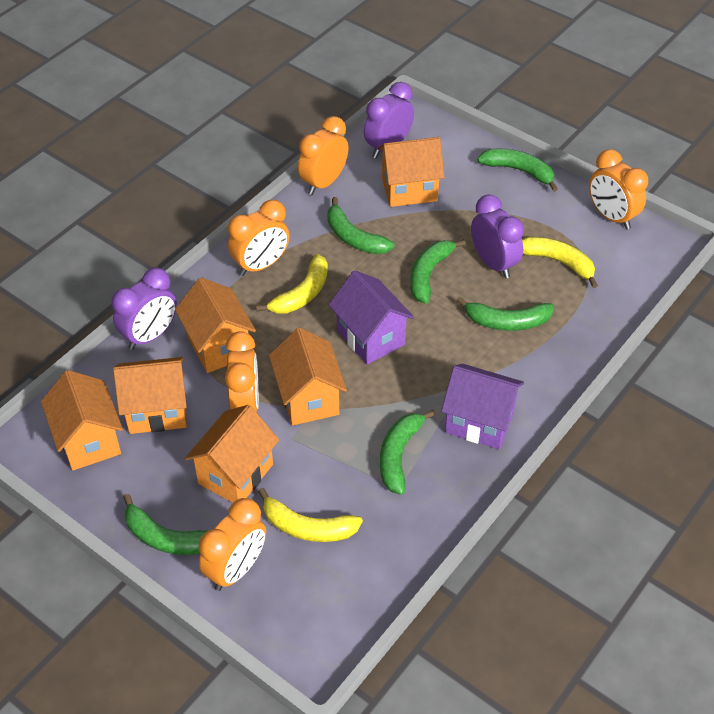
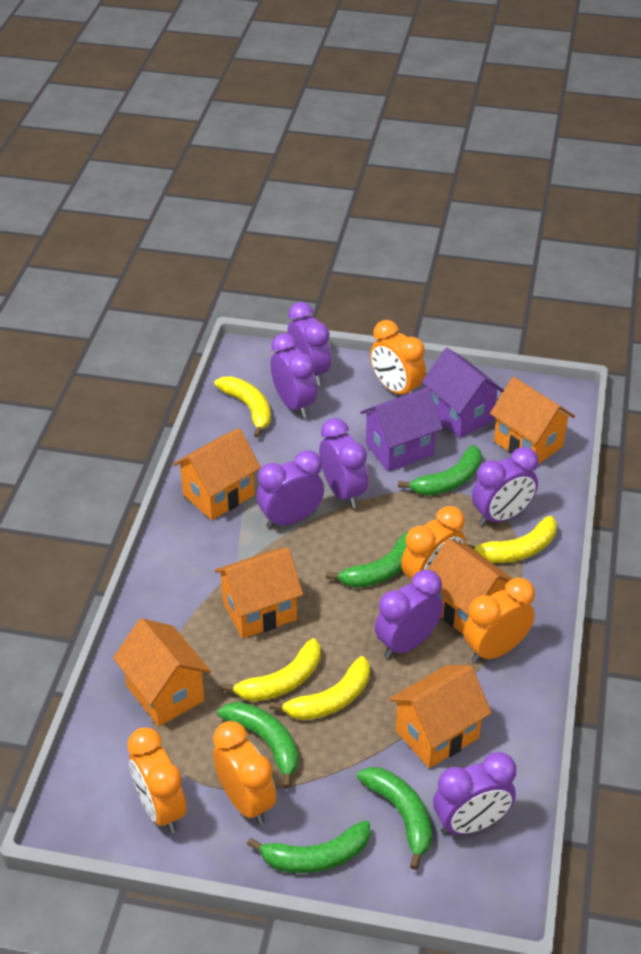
green banana: 6 -> 5
purple clock: 3 -> 7
yellow banana: 3 -> 4

